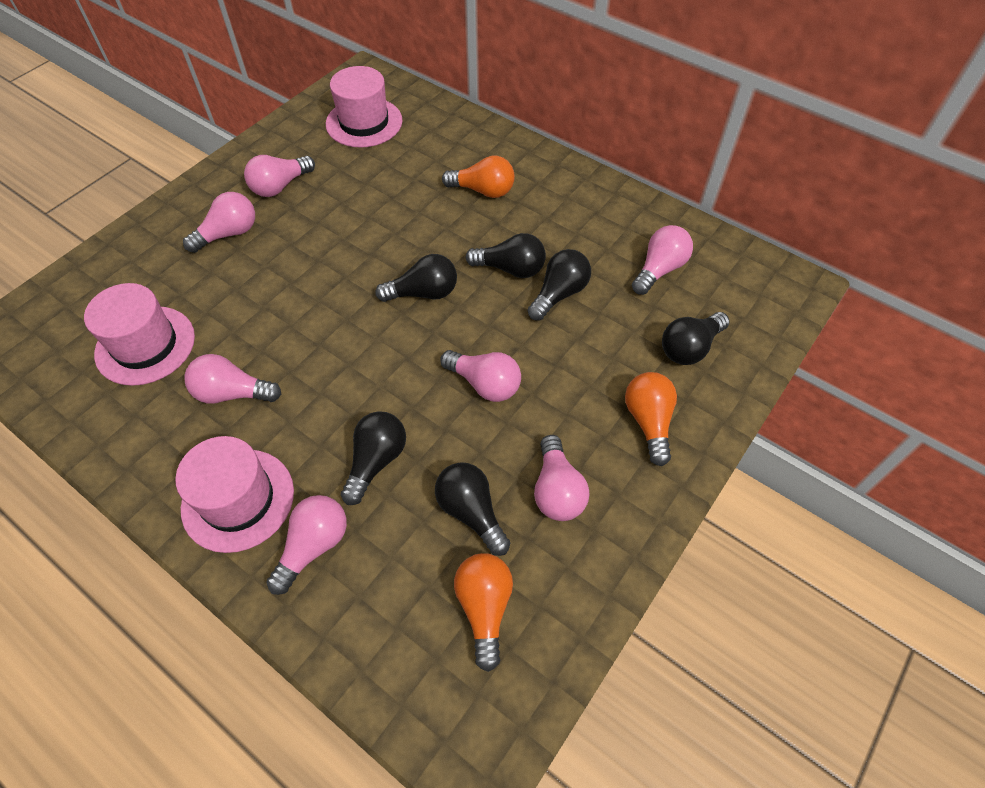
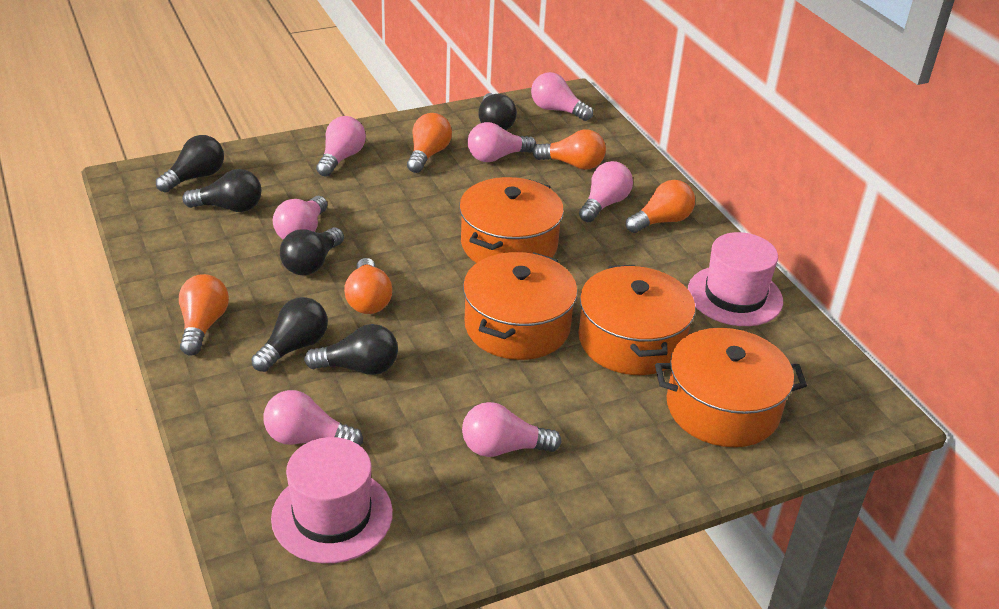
orange light bulb: 3 -> 5
orange pot: 0 -> 4
pink hat: 3 -> 2

